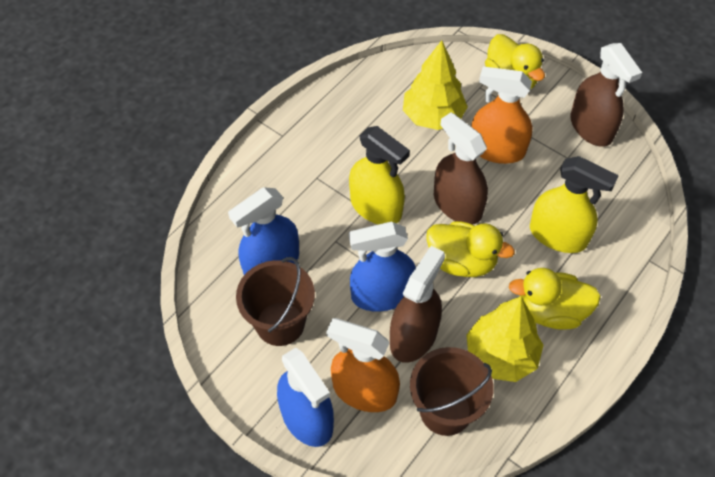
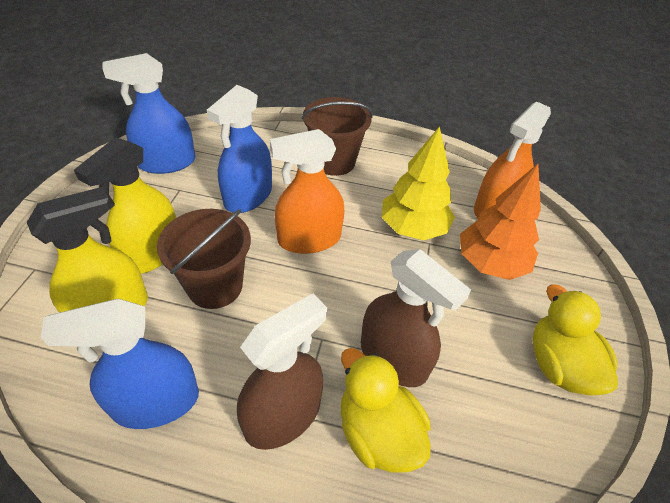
brown spray bottle: 3 -> 2
orange tree: 0 -> 1
yellow duck: 3 -> 2
yellow tree: 2 -> 1

